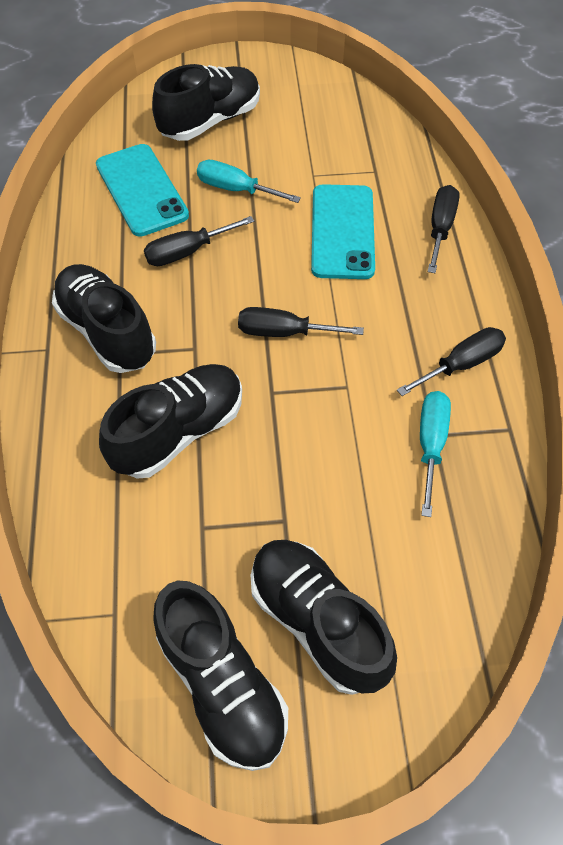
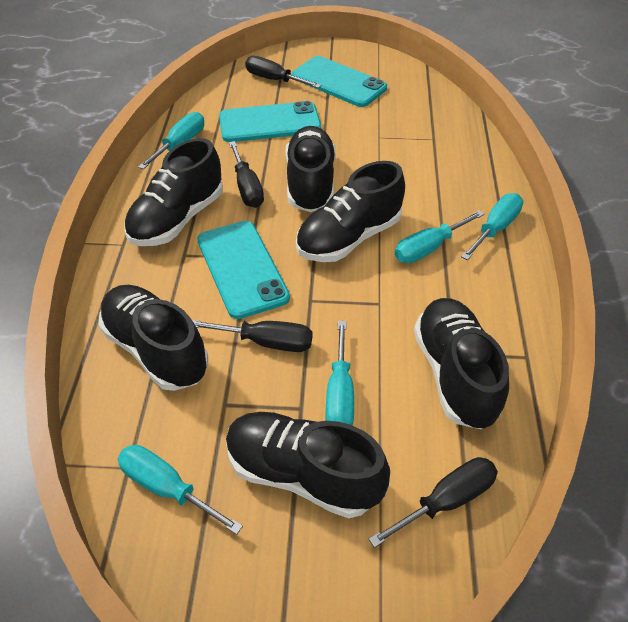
black shoe: 5 -> 6
turquoise phone: 2 -> 3
turquoise screwdriver: 2 -> 5

